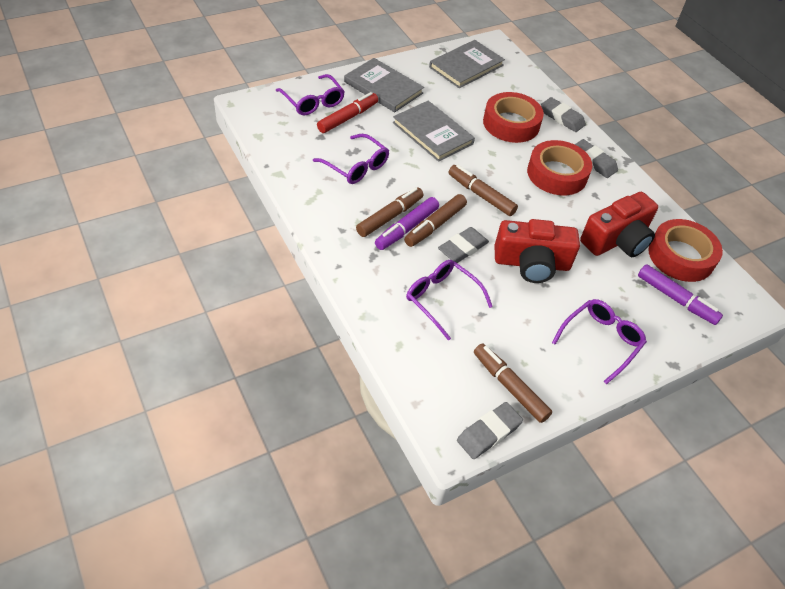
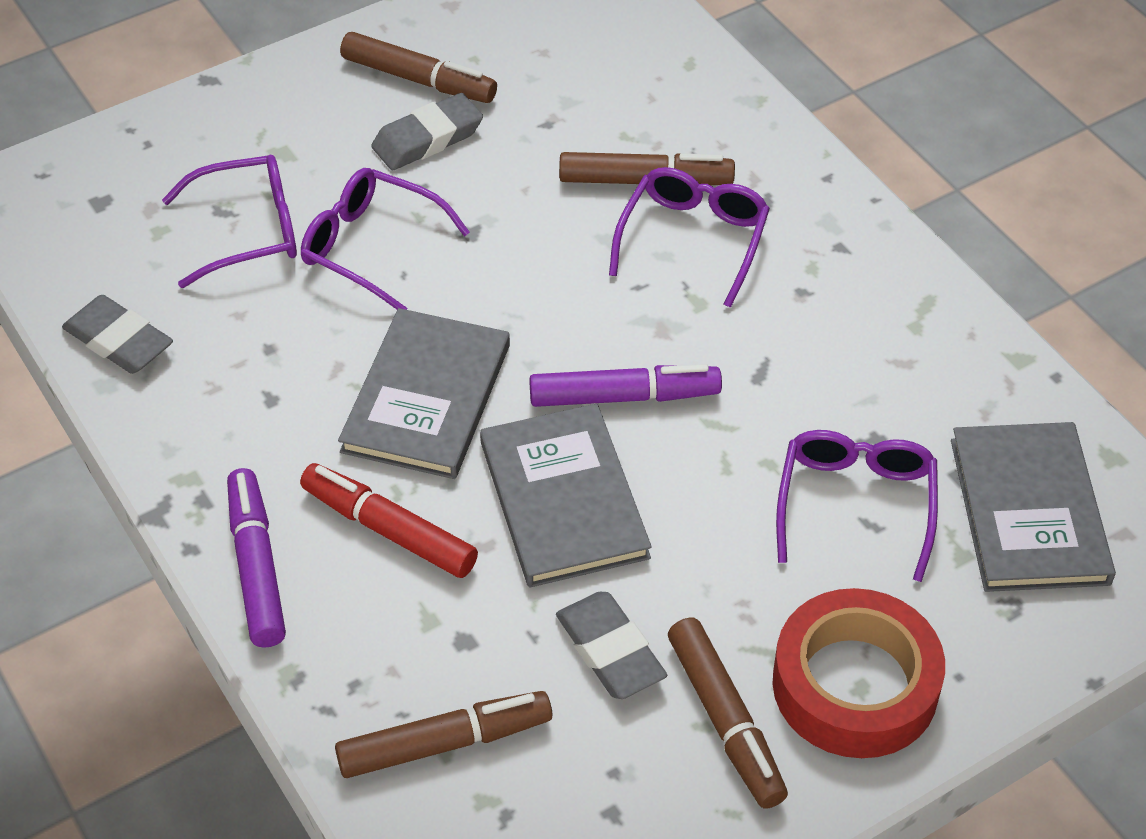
grey eraser: 4 -> 3
red camera: 2 -> 0
red tape: 3 -> 1

